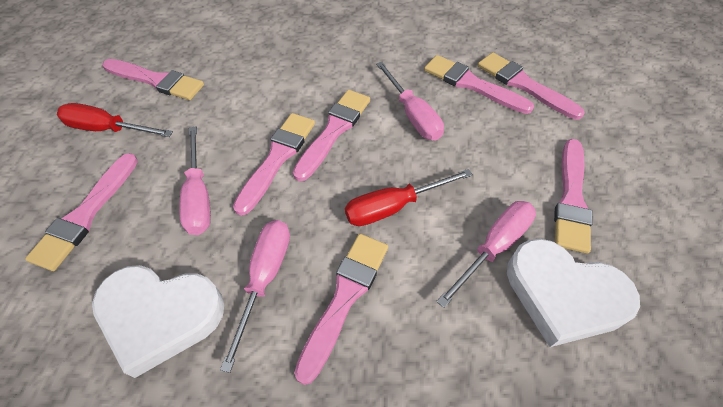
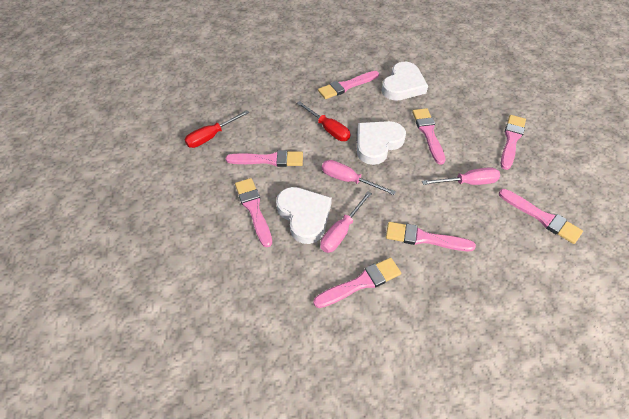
pink screwdriver: 4 -> 3
white heart: 2 -> 3

